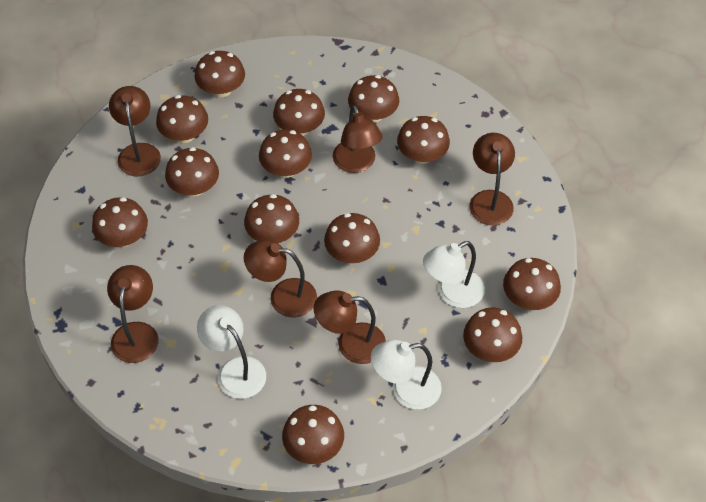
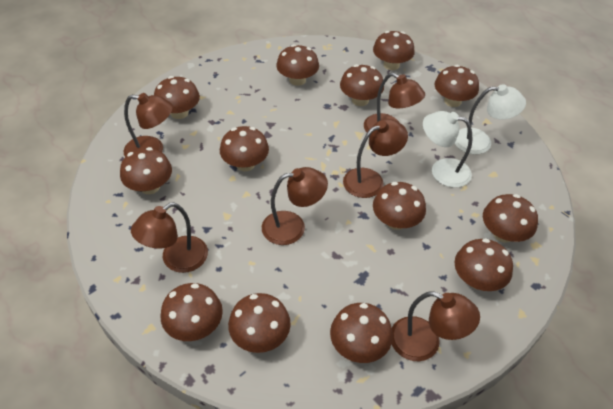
white lamp: 3 -> 2

